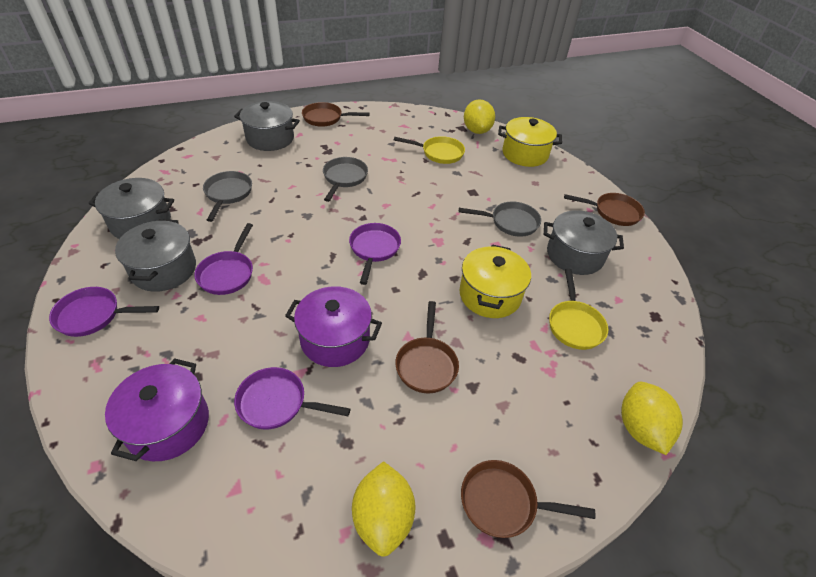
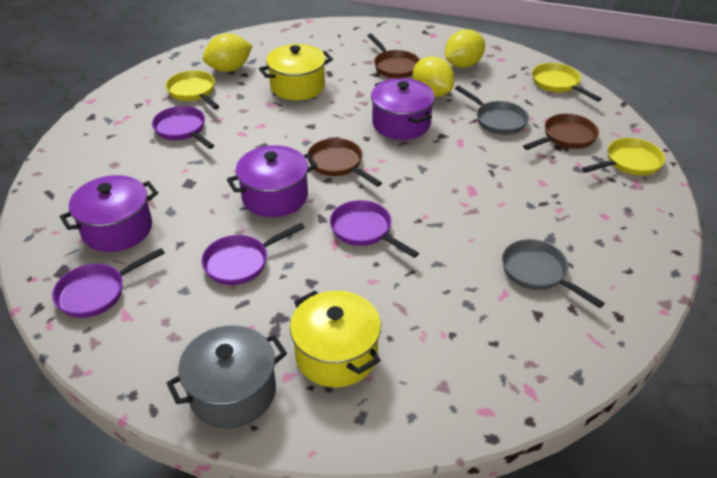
brown pan: 4 -> 3
grey pan: 3 -> 2
grey pot: 4 -> 1
purple pot: 2 -> 3
yellow pan: 2 -> 3

